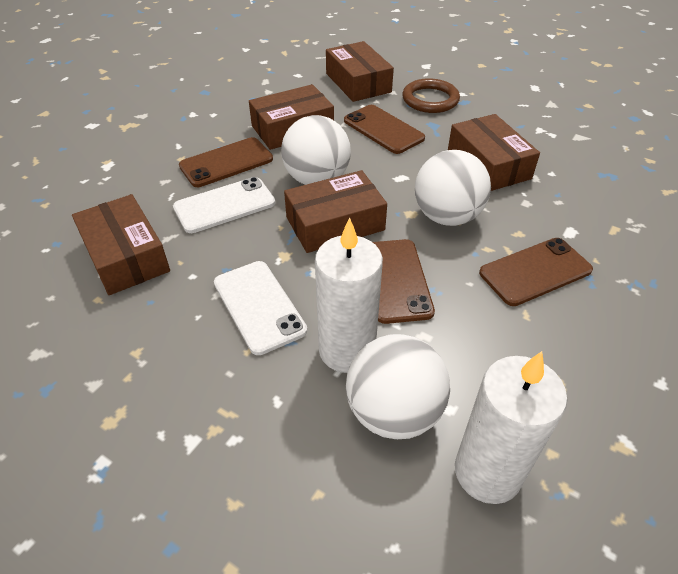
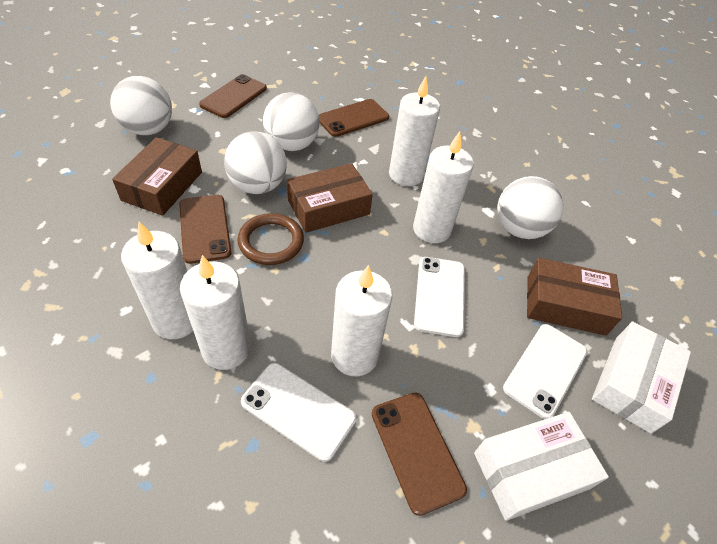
brown box: 5 -> 3
white ball: 3 -> 4
white box: 0 -> 2
white candle: 2 -> 5
white phone: 2 -> 3

